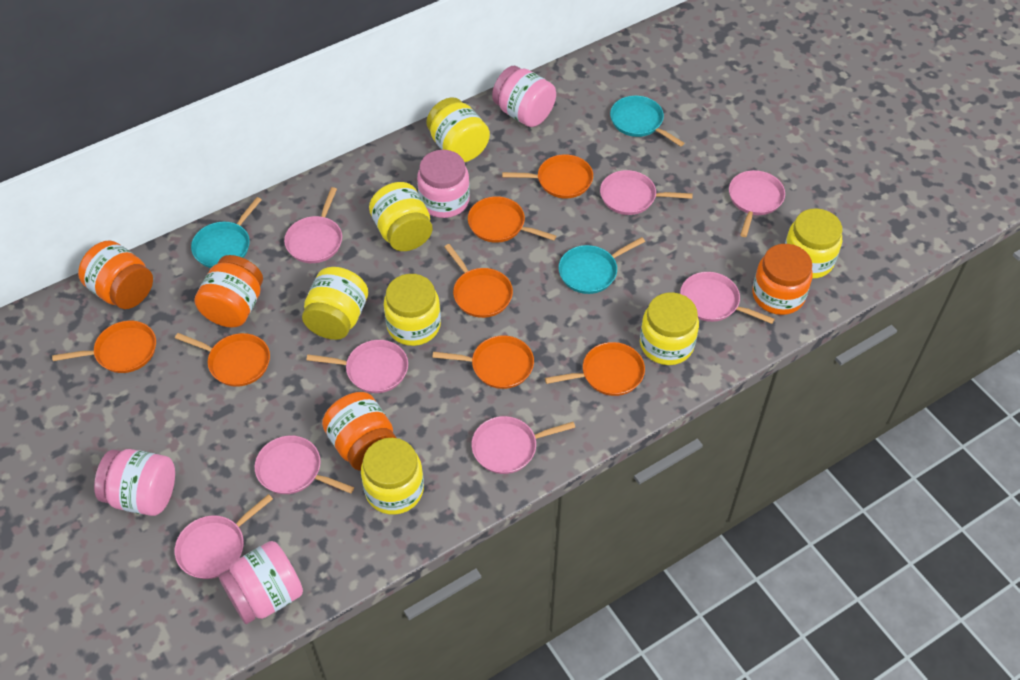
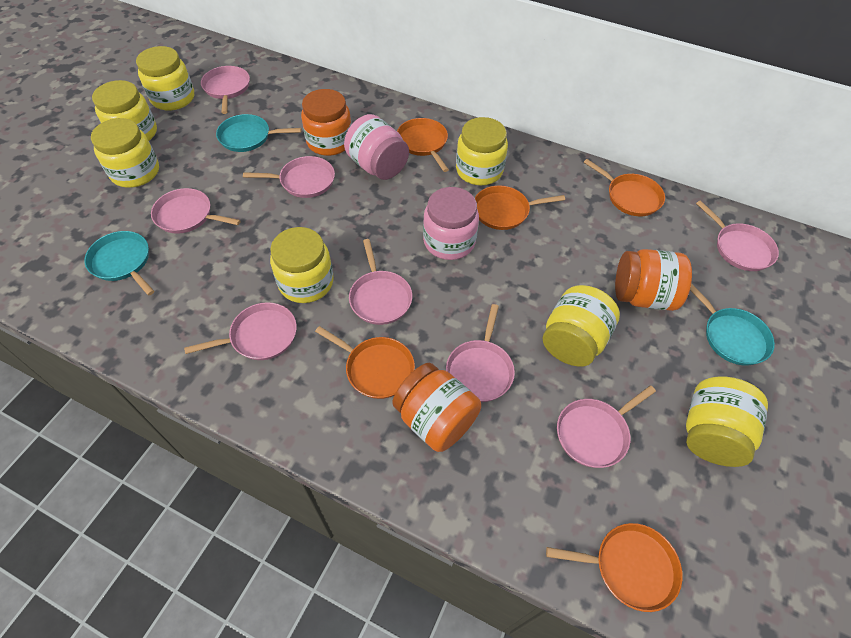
orange jar: 4 -> 3
orange pan: 7 -> 5
pink jar: 4 -> 2

